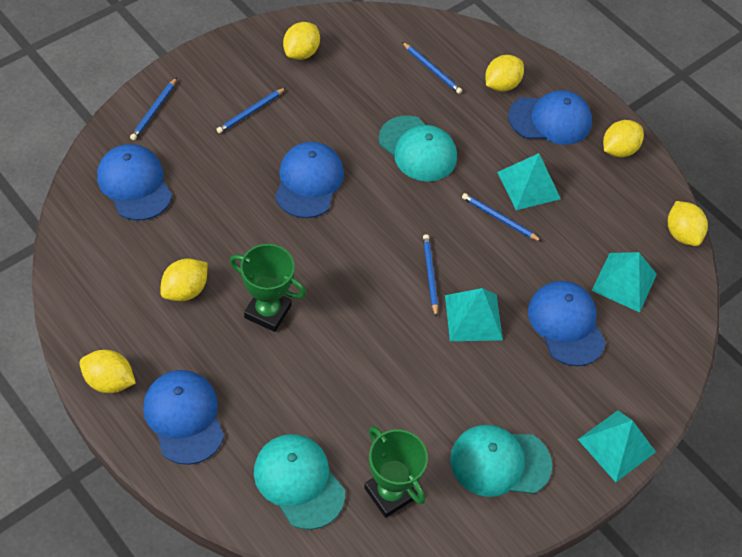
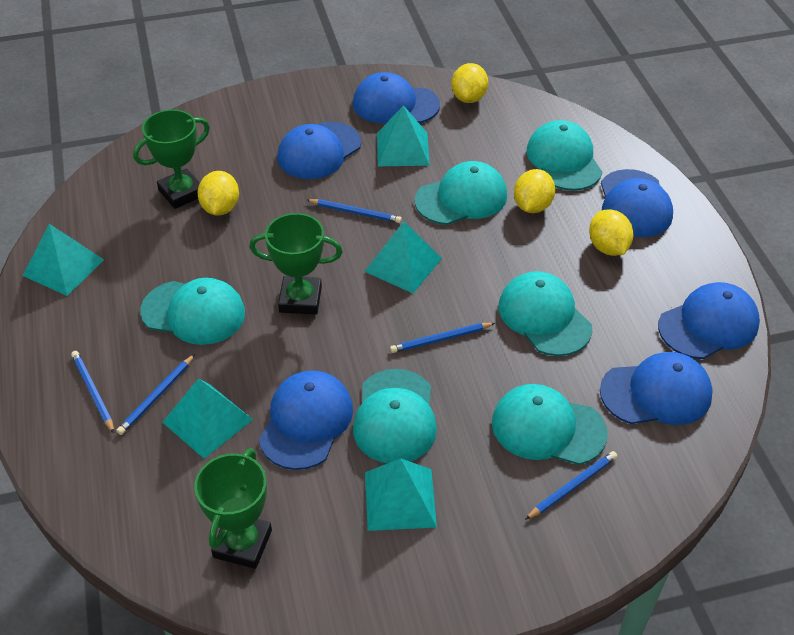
blue cap: 5 -> 6
green trophy: 2 -> 3
turquoise cap: 3 -> 6
turquoise pyramid: 4 -> 5
yellow lemon: 6 -> 4

